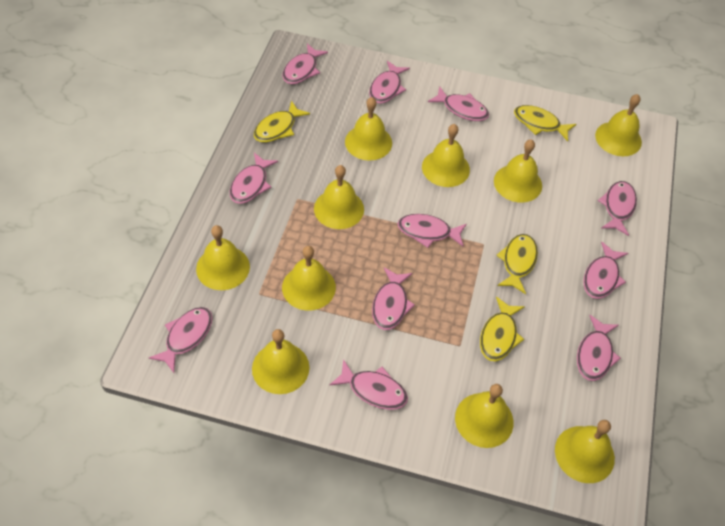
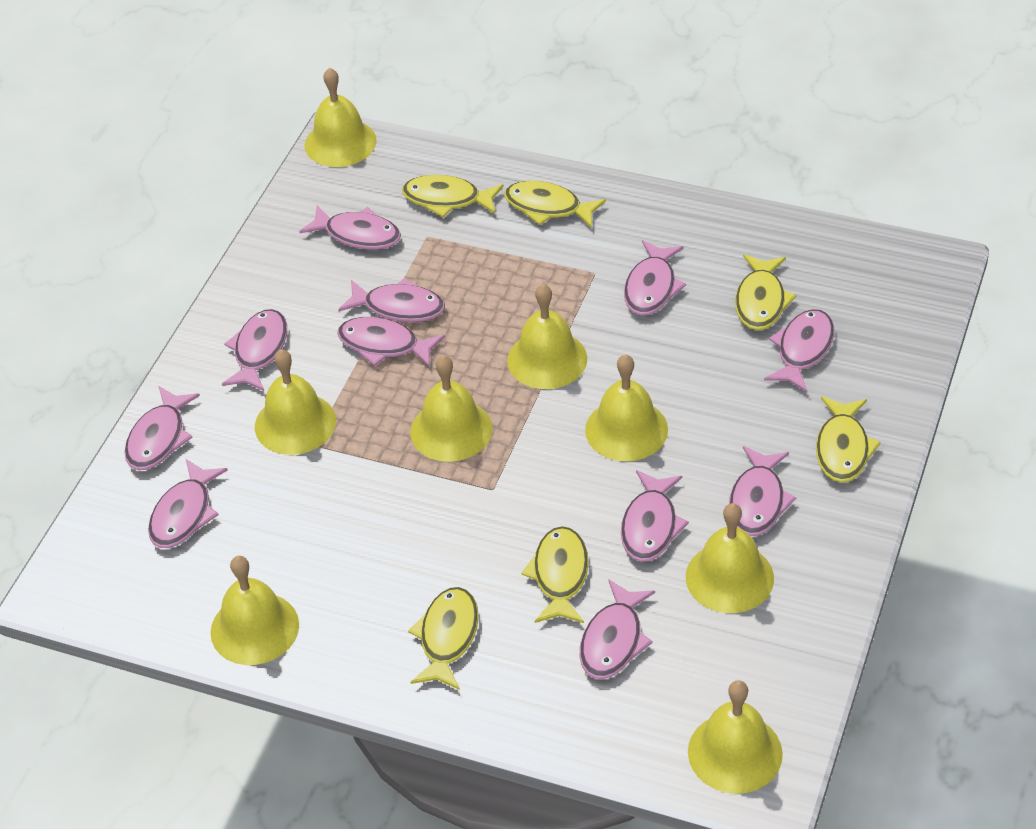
yellow bell: 10 -> 8
yellow fish: 4 -> 6

